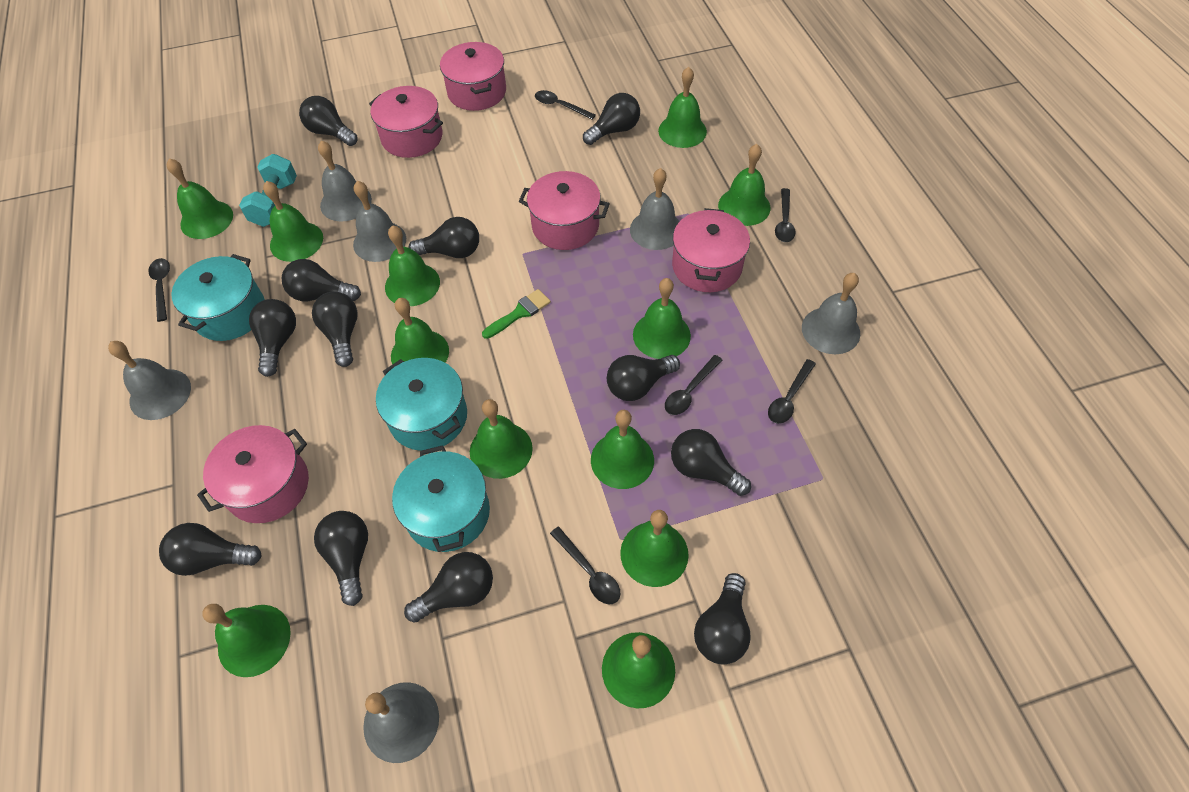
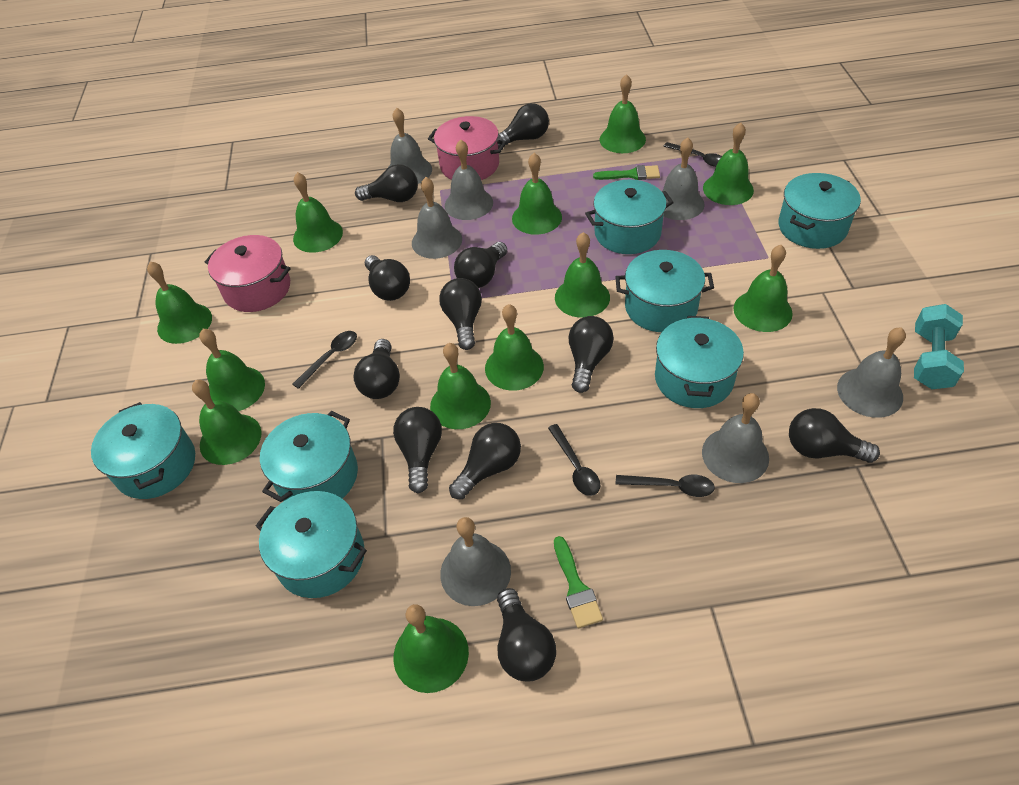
black light bulb: 12 -> 11
black spoon: 6 -> 4
green brush: 1 -> 2
grey bell: 6 -> 7
pink pot: 5 -> 2
turquoise pot: 3 -> 7

